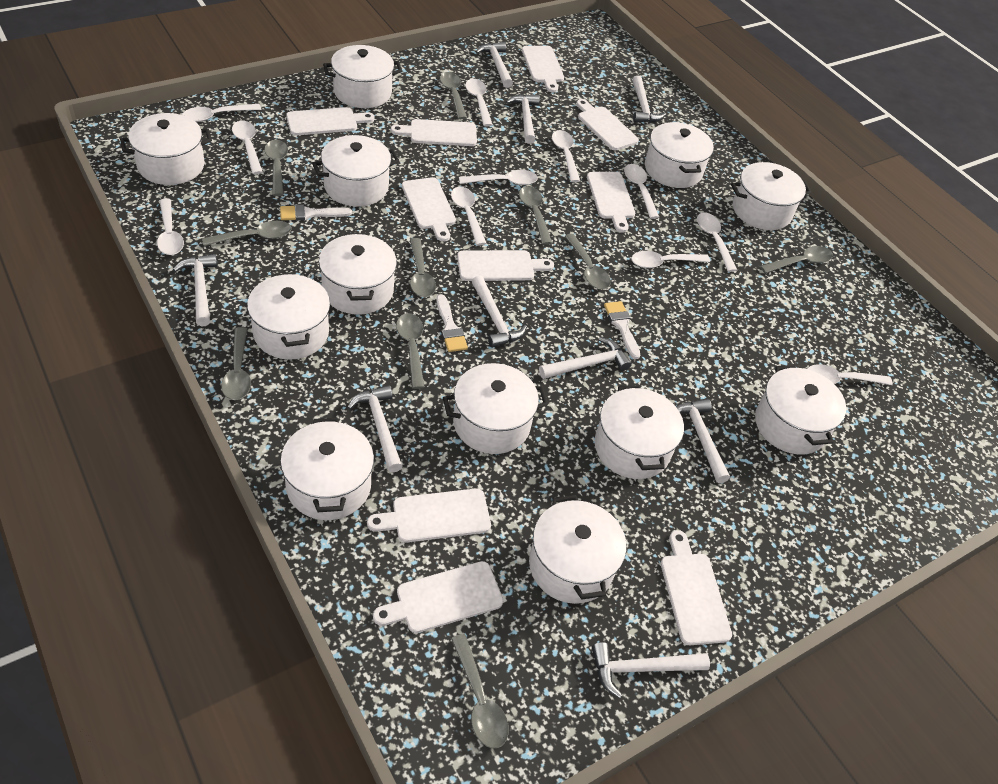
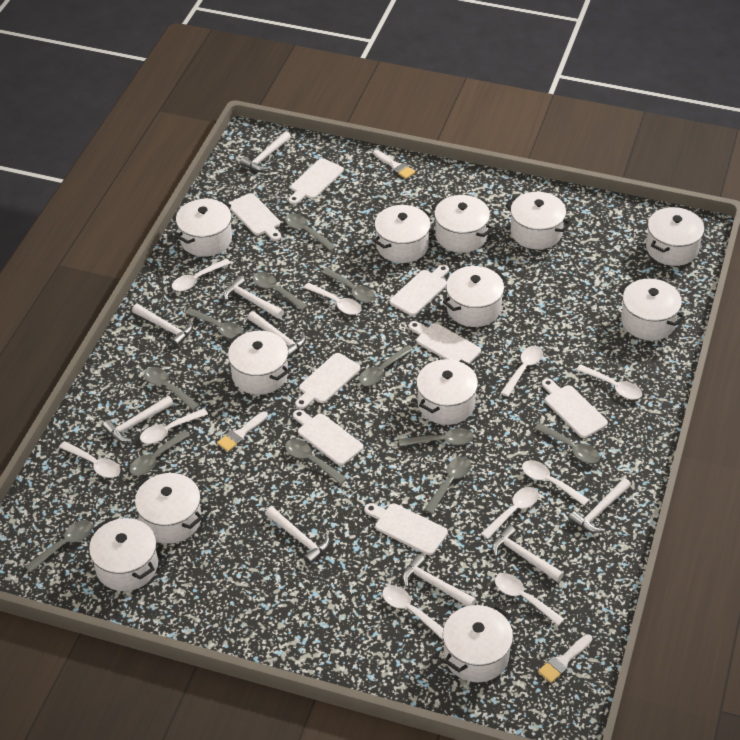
grey spoon: 10 -> 12
white cutting board: 10 -> 8
white spoon: 11 -> 10

